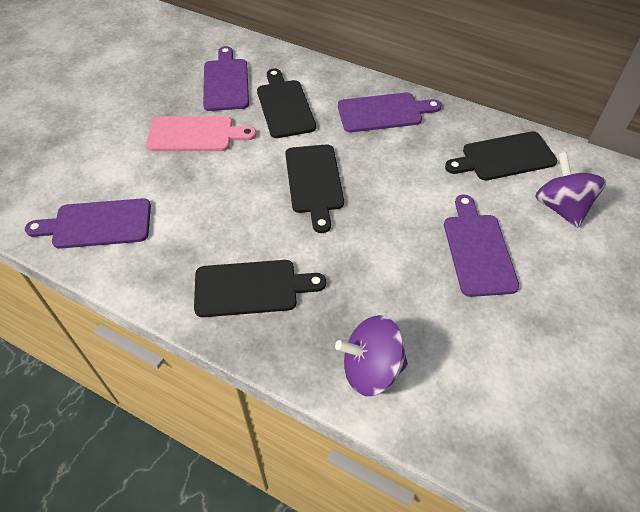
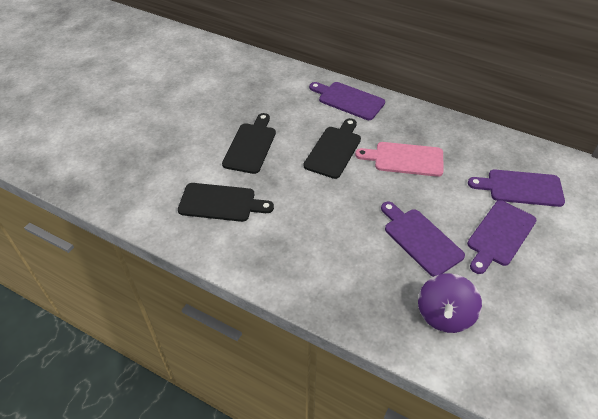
black cutting board: 4 -> 3
purple spinning top: 2 -> 1

